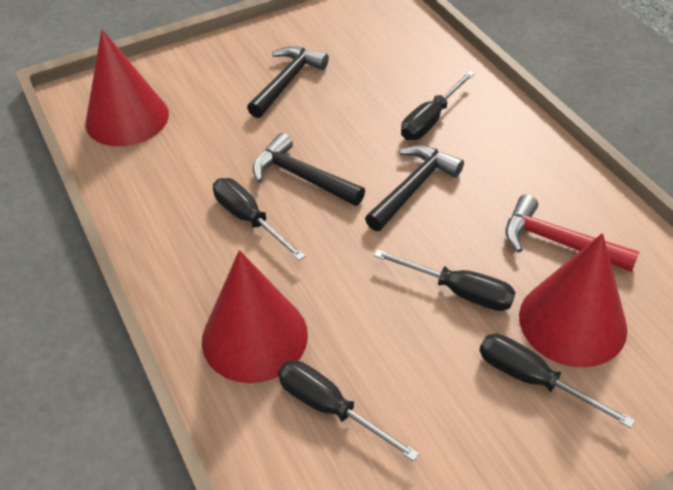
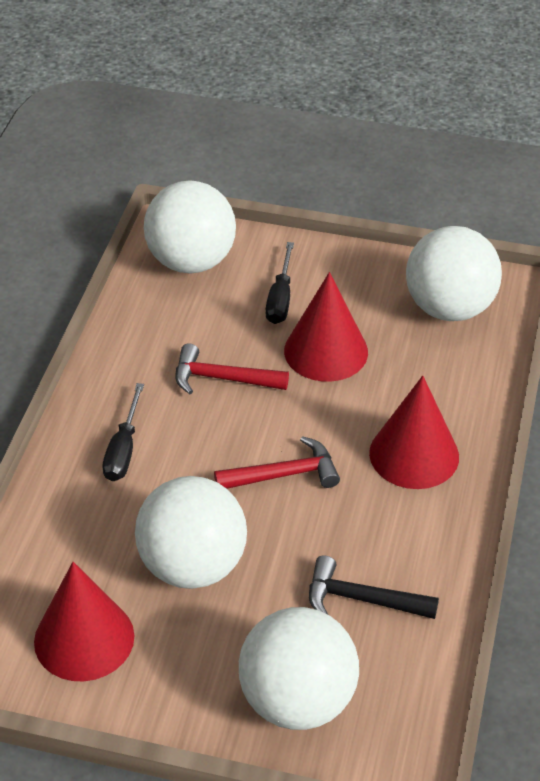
black hammer: 3 -> 1
black screwdriver: 5 -> 2
red hammer: 1 -> 2
white ball: 0 -> 4

